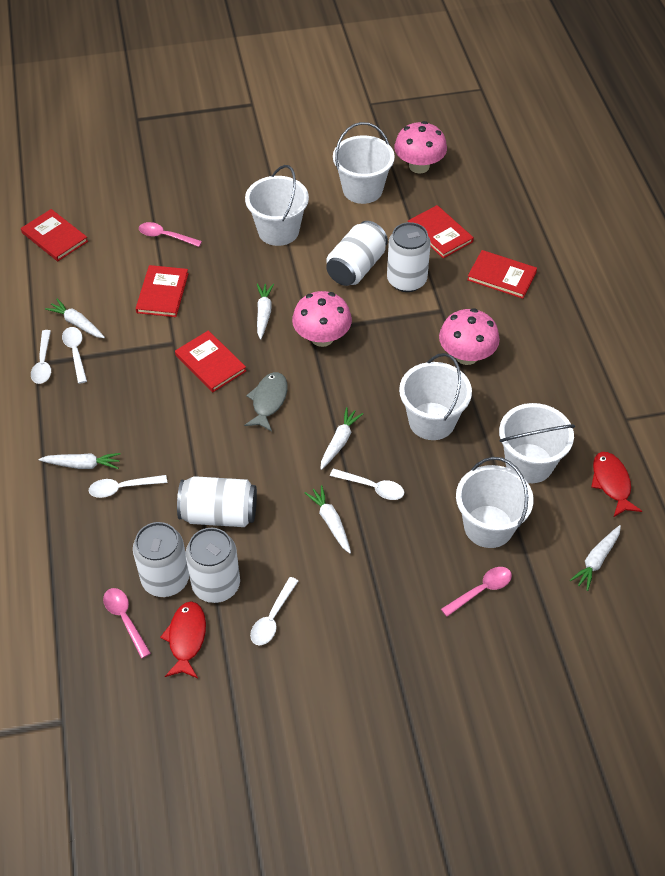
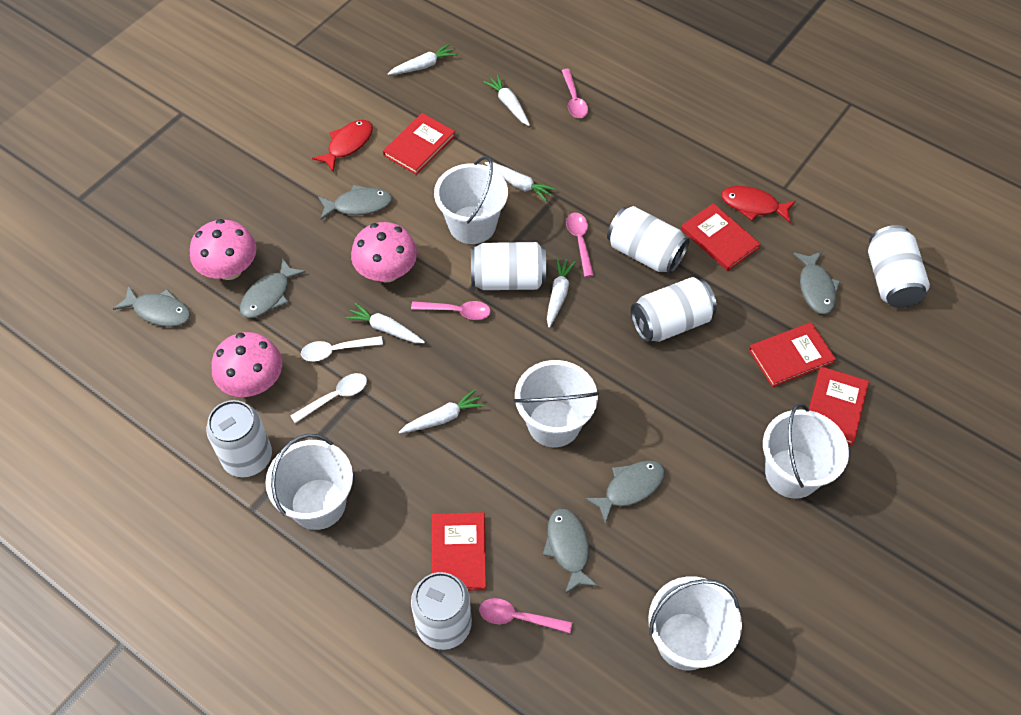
grey fish: 1 -> 6
pink spoon: 3 -> 4
white can: 5 -> 6
white spoon: 5 -> 2

